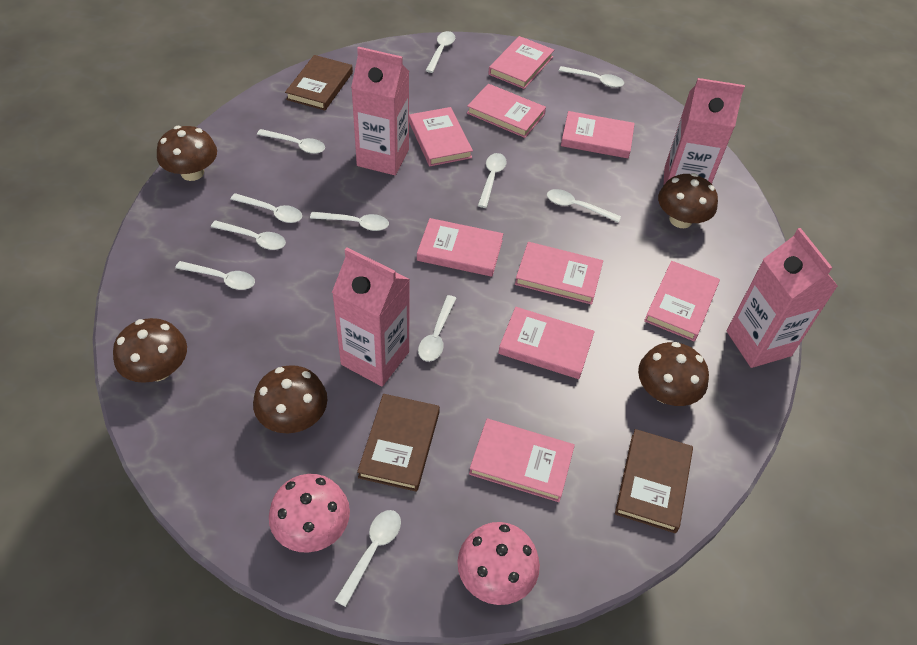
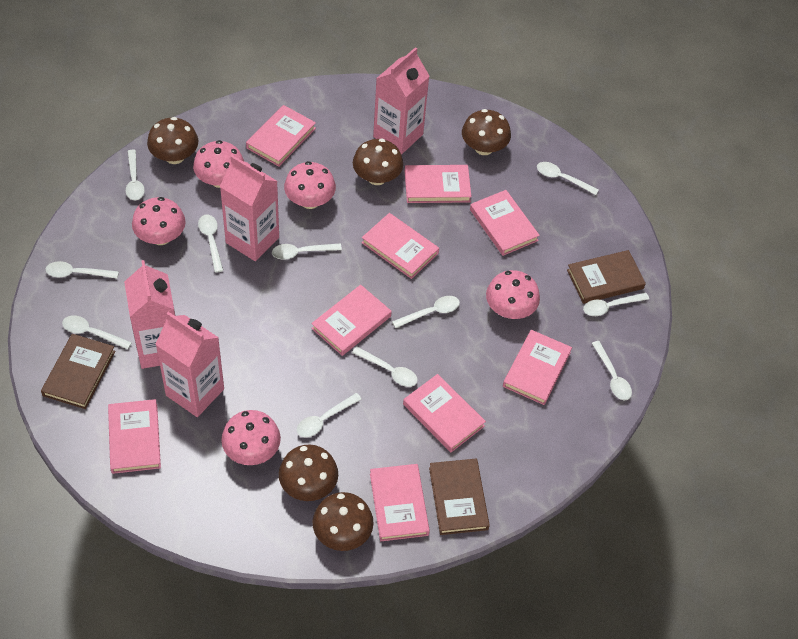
pink mushroom: 2 -> 5

